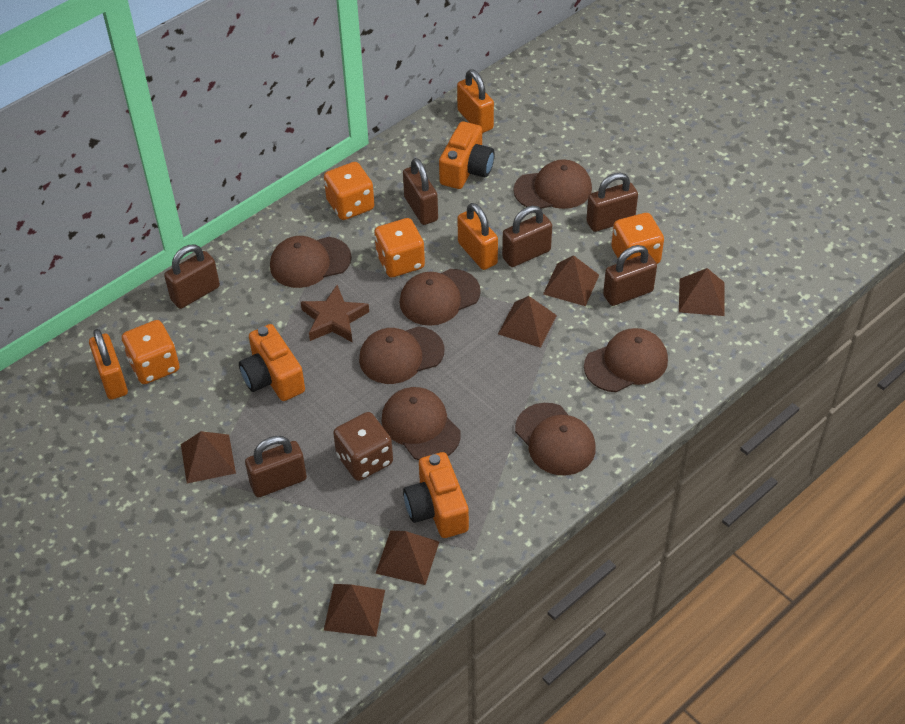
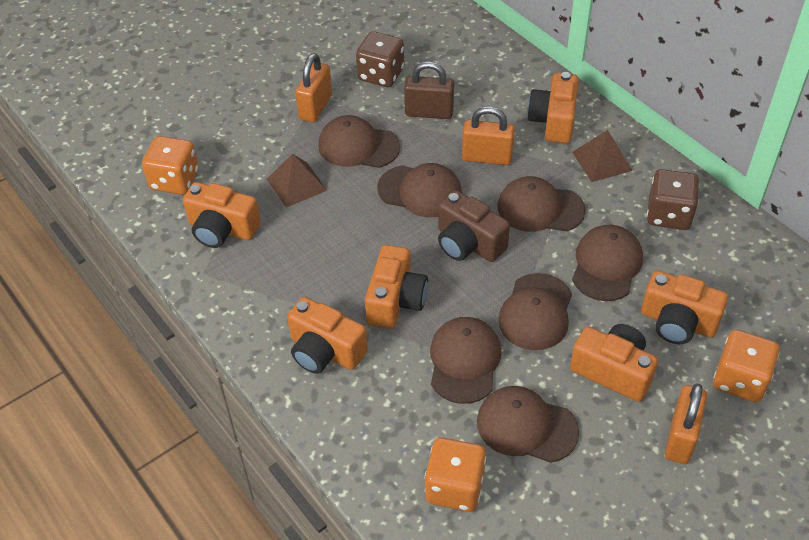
brown camera: 0 -> 1
brown dice: 1 -> 2
brown padlock: 6 -> 1
brown pyramid: 6 -> 2
brown star: 1 -> 0
orange camera: 3 -> 6
orange dice: 4 -> 3

